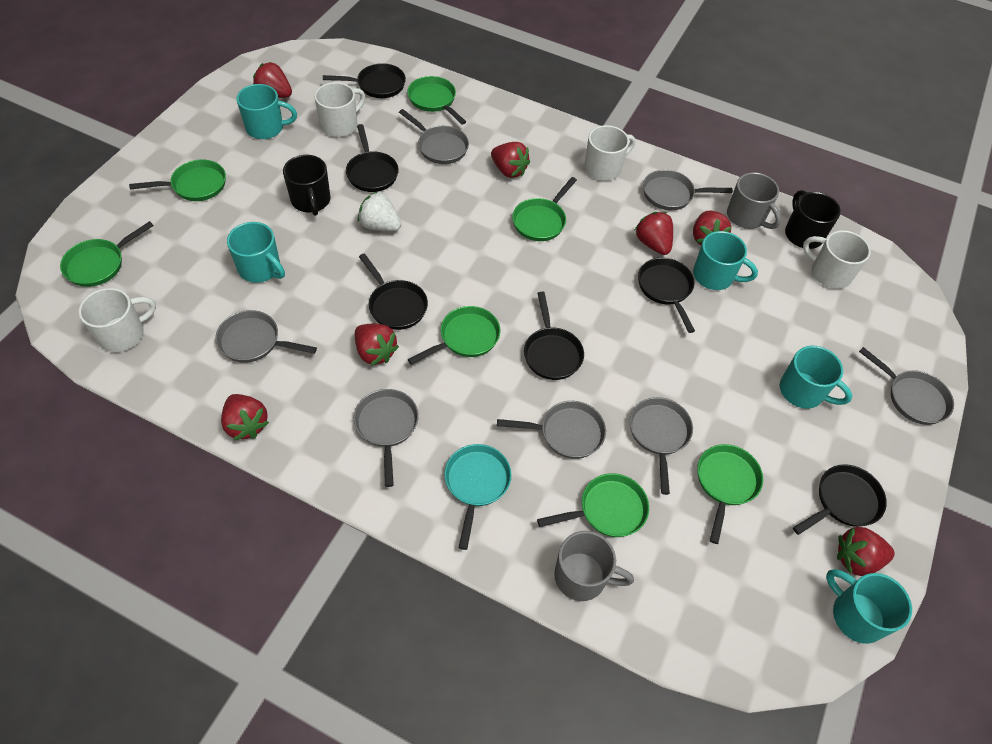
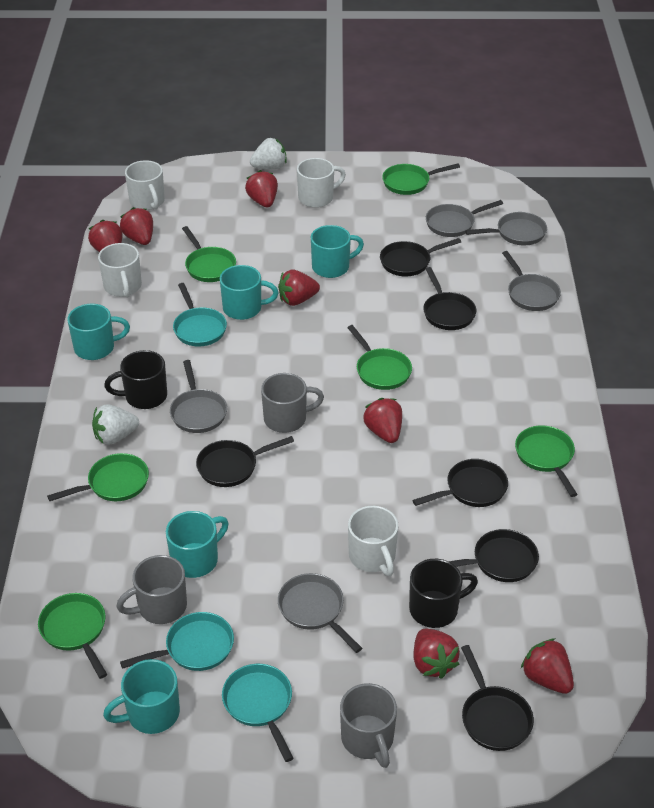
green pan: 7 -> 6
grey mug: 2 -> 3
grey pan: 7 -> 5
turquoise pan: 1 -> 3
white strawberry: 1 -> 2

